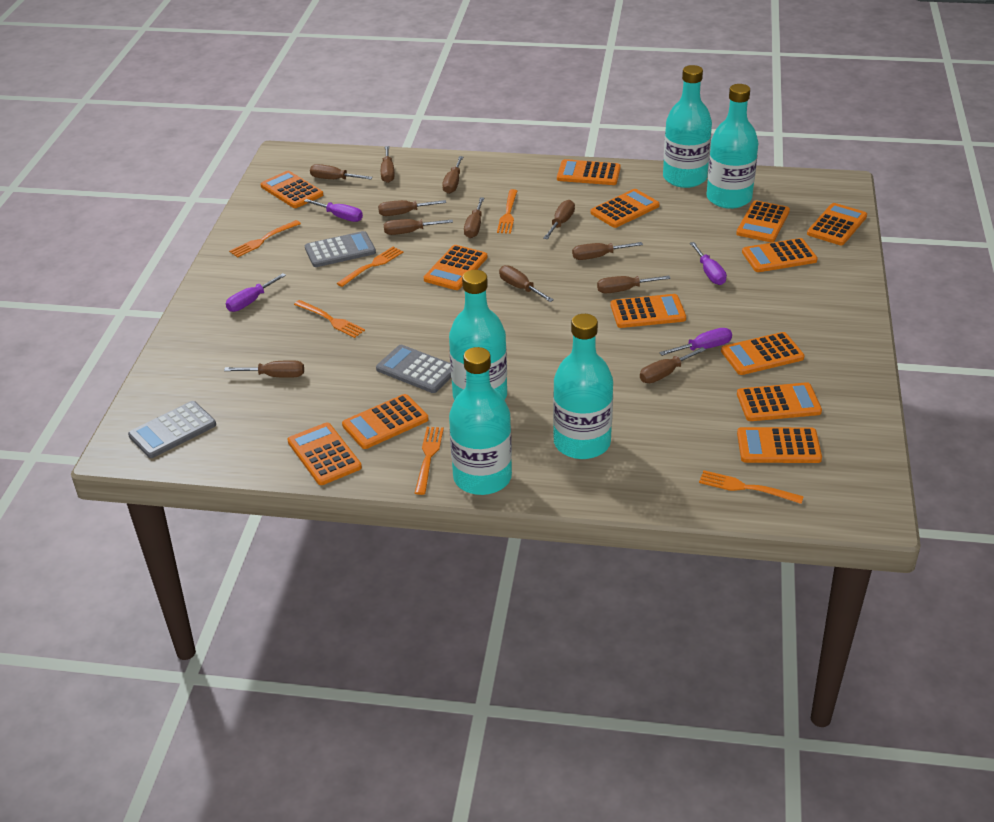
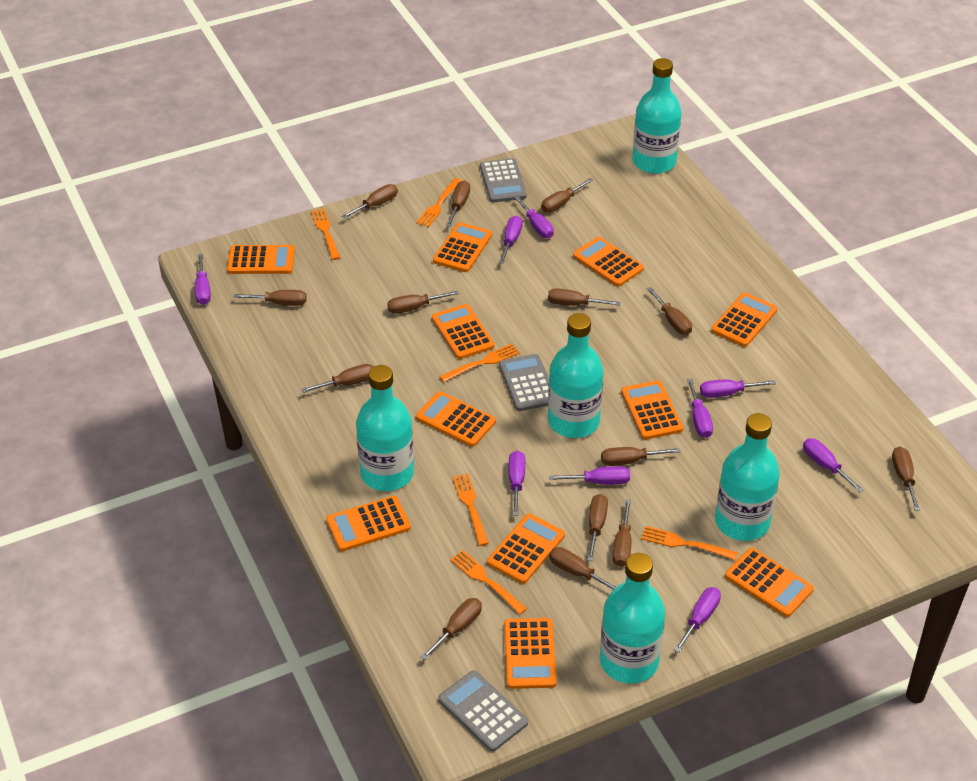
brown screwdriver: 12 -> 14
orange calculator: 13 -> 11
purple screwdriver: 4 -> 9

